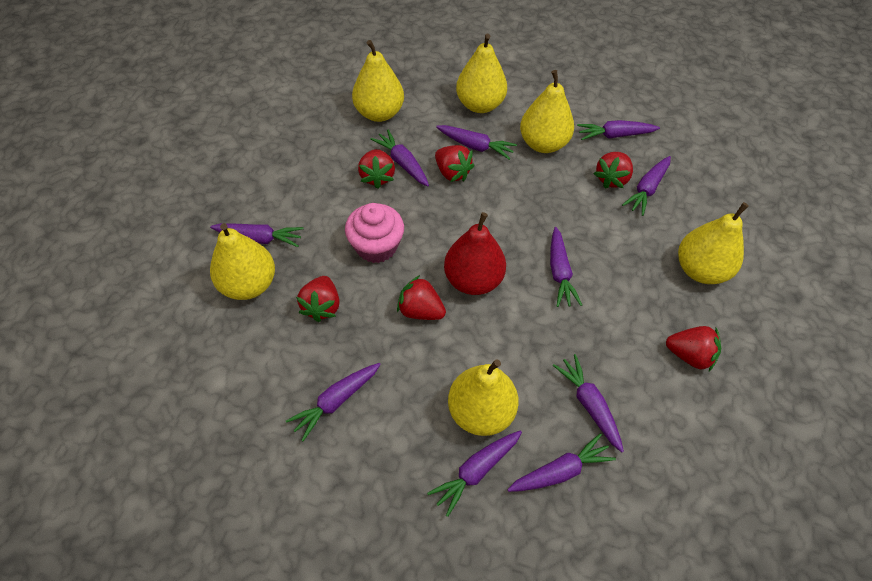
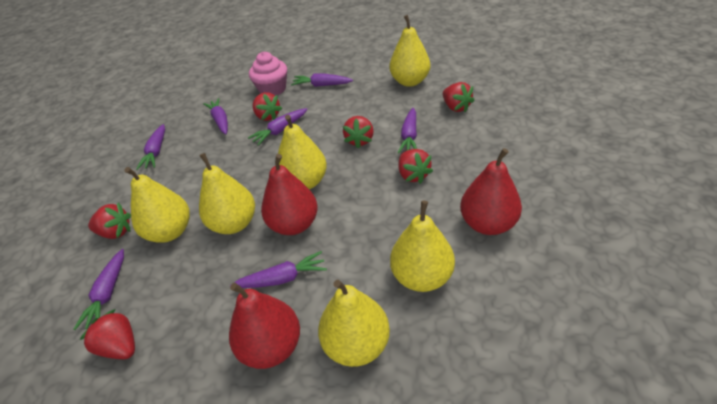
purple carrot: 10 -> 7
red pear: 1 -> 3

